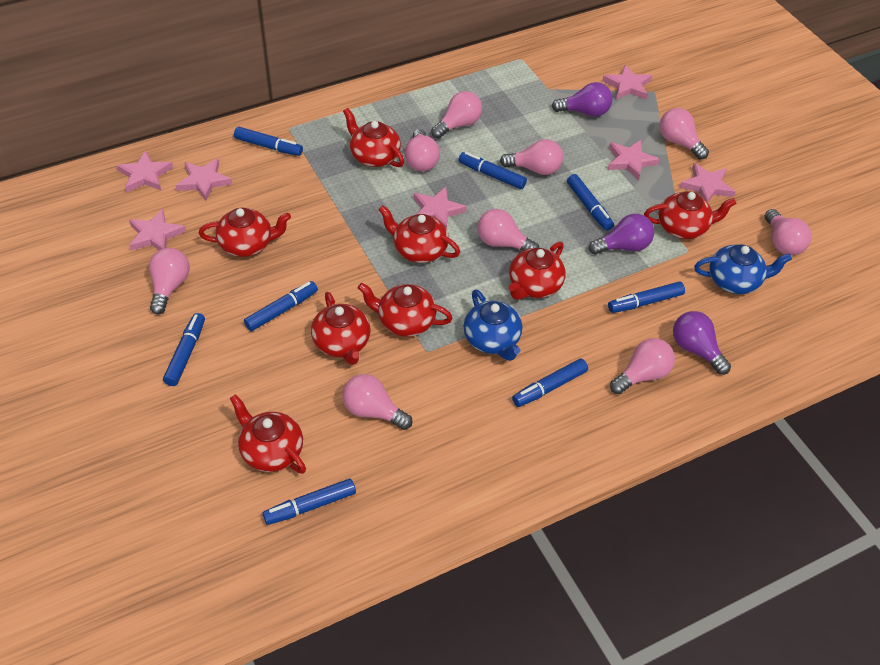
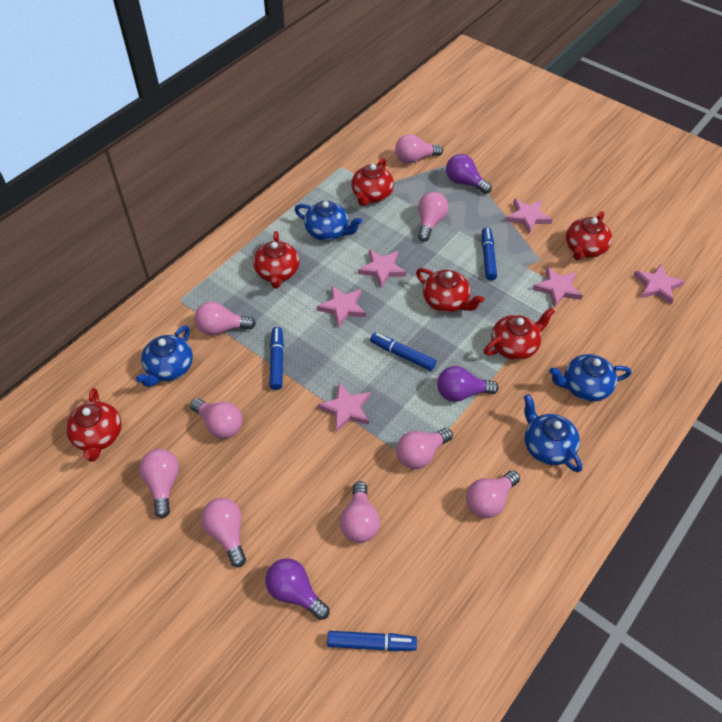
blue marker: 8 -> 4
blue teapot: 2 -> 4
pink star: 7 -> 6
red teapot: 8 -> 6

